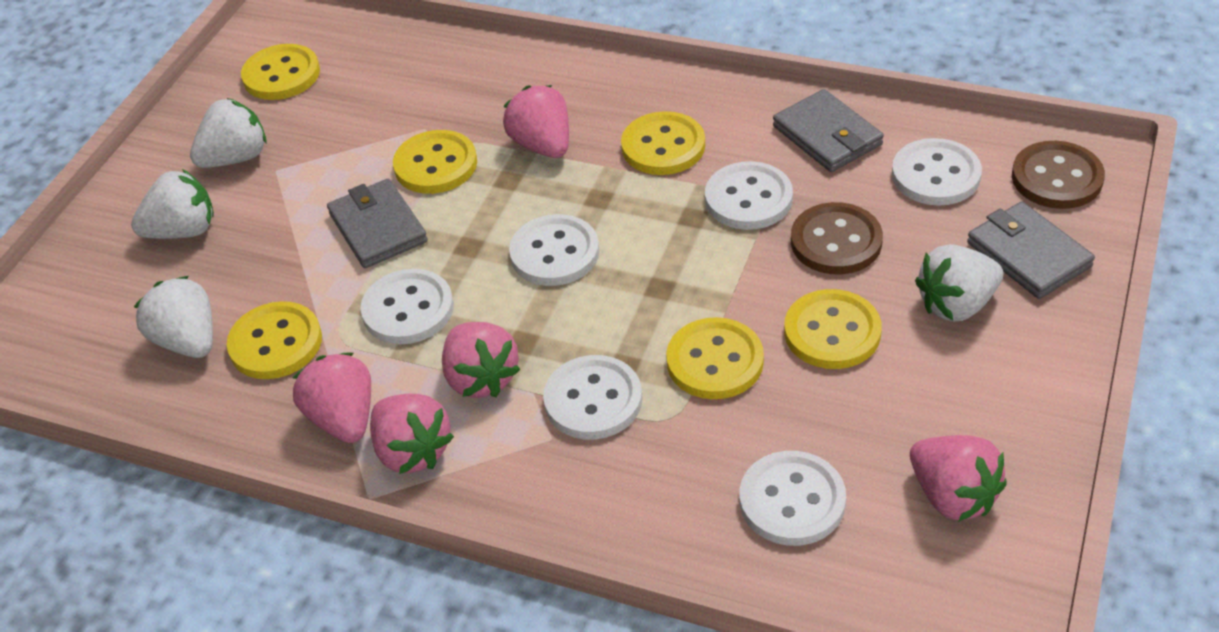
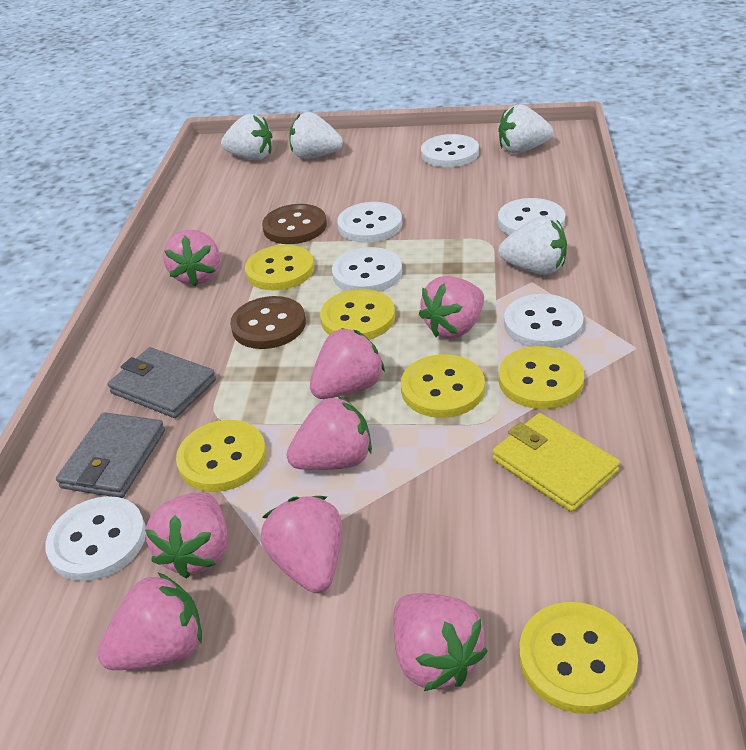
grey wallet: 3 -> 2
pink strawberry: 5 -> 8
yellow wallet: 0 -> 1

